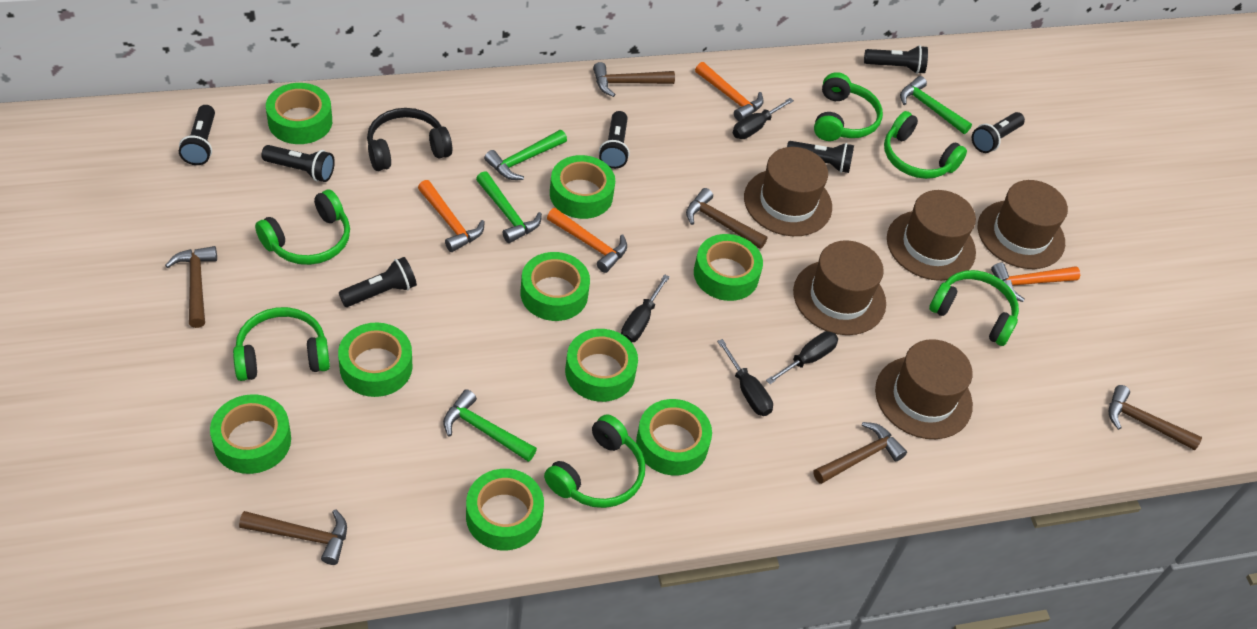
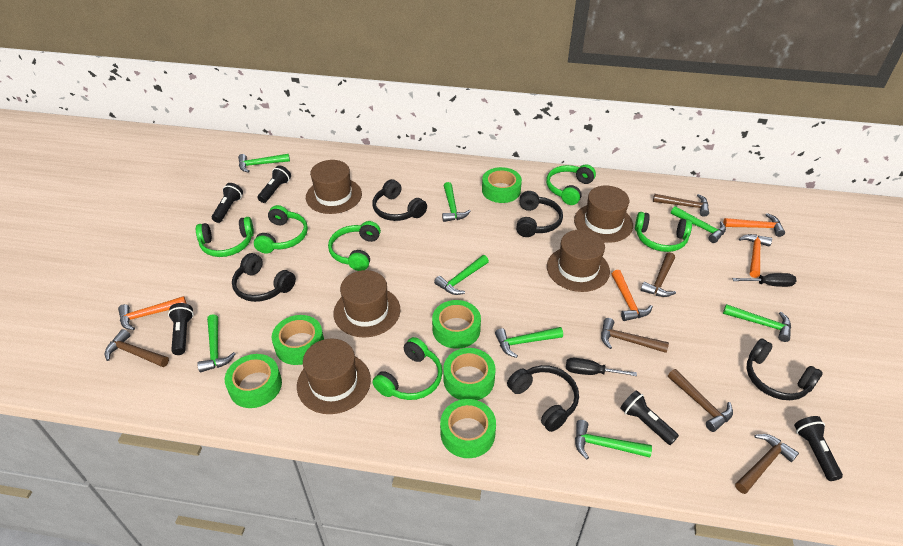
black flashlight: 7 -> 5
black headphones: 1 -> 5
black screwdriver: 4 -> 2
green hammer: 4 -> 8
green tape: 9 -> 6

